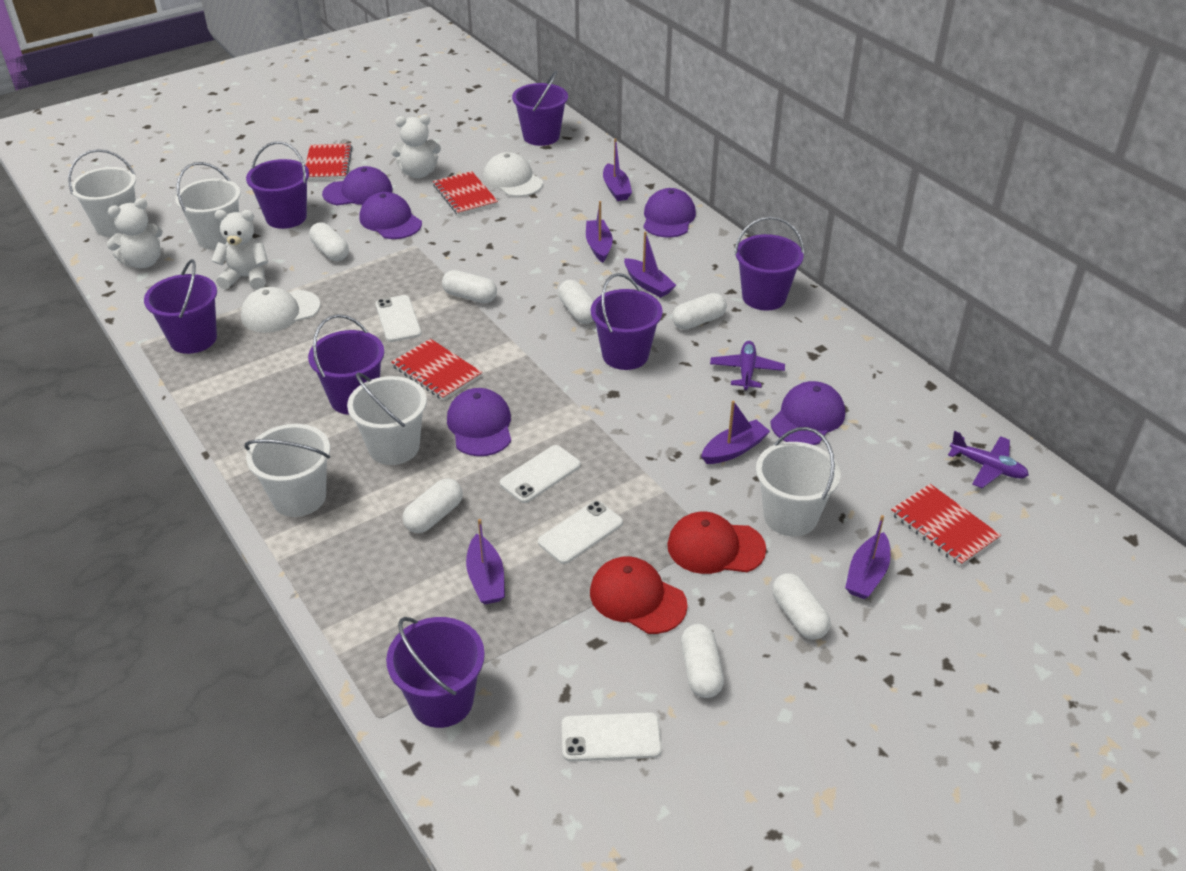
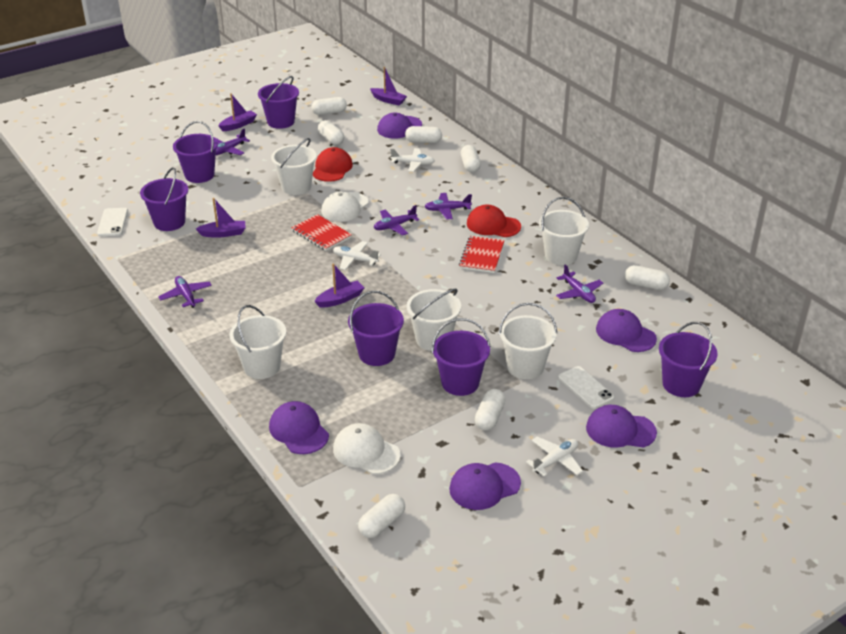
purple boat: 6 -> 4
purple bucket: 7 -> 6
purple plane: 2 -> 5
red notebook: 4 -> 2
white phone: 4 -> 2
white plane: 0 -> 3
white teddy bear: 3 -> 0

